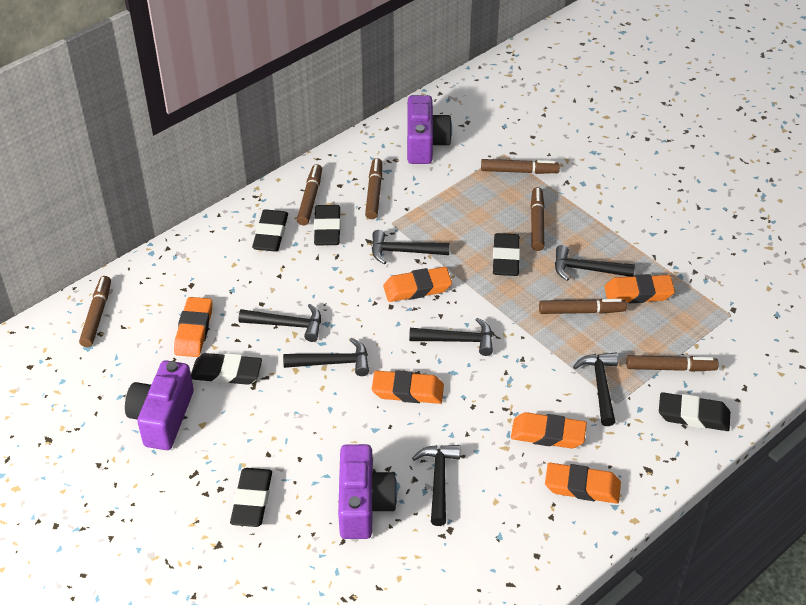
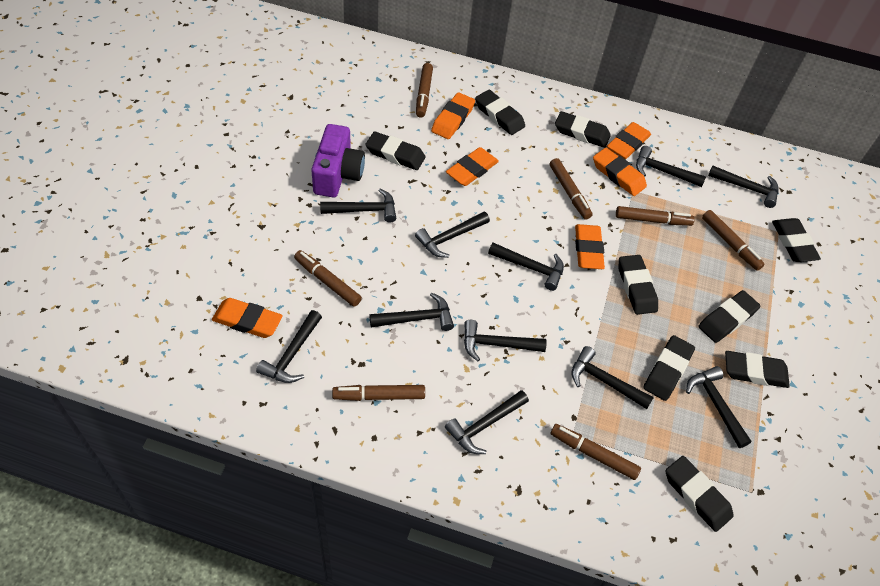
black eraser: 6 -> 9
black hammer: 7 -> 11
purple camera: 3 -> 1

